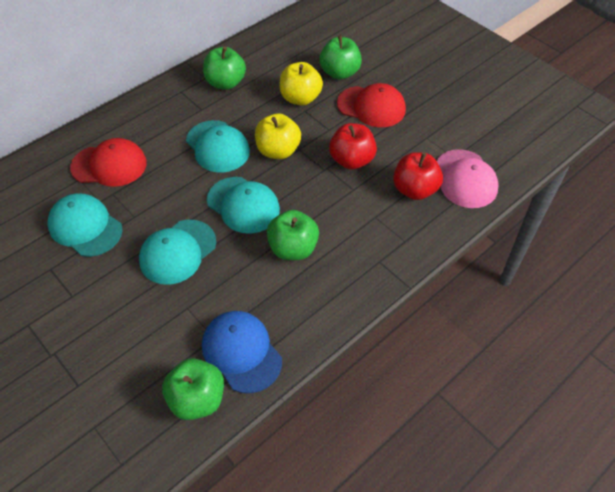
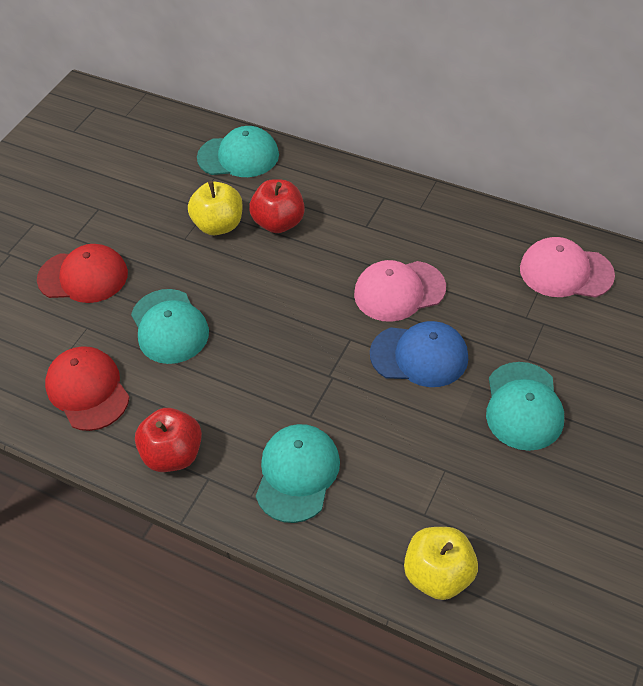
green apple: 4 -> 0
pink cap: 1 -> 2

